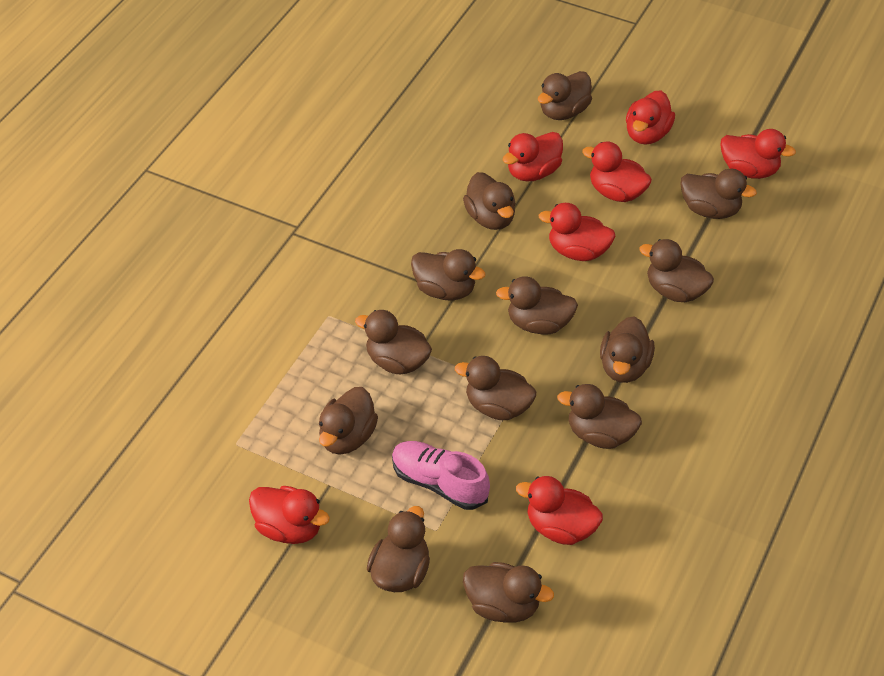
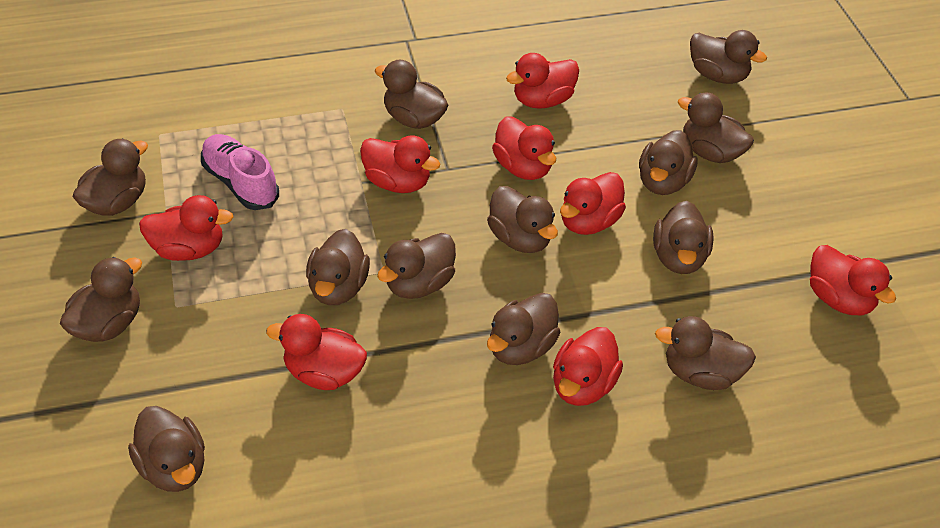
red duck: 7 -> 8

